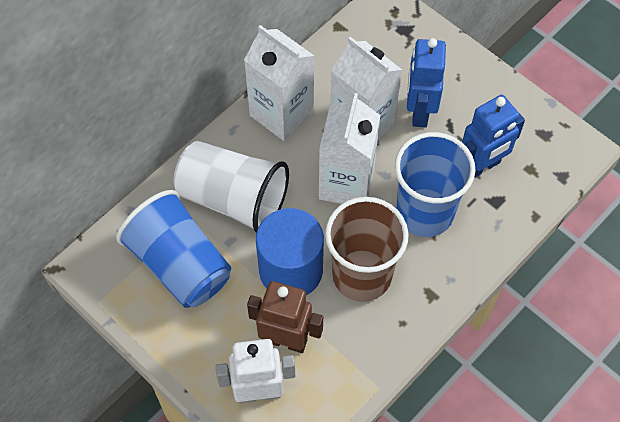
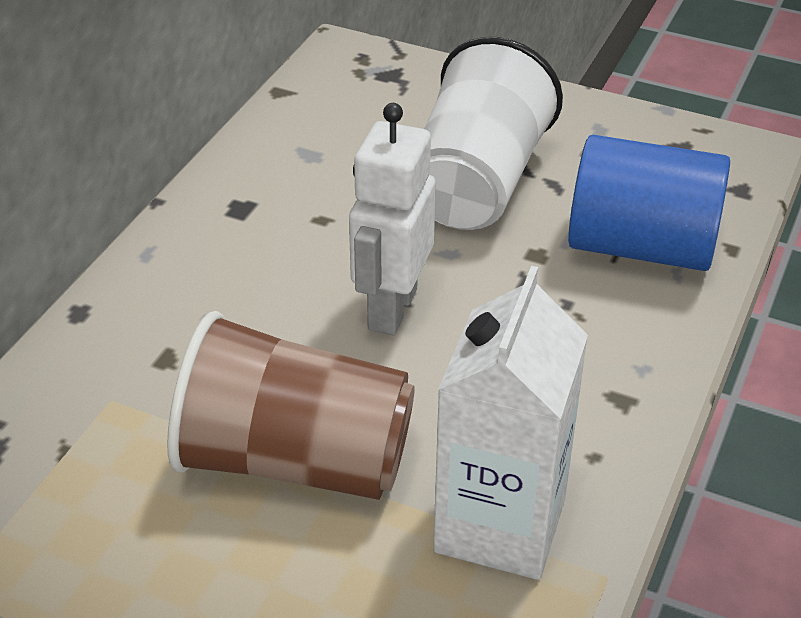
blue cup: 2 -> 0
blue robot: 2 -> 0
brown robot: 1 -> 0
white carton: 3 -> 1

